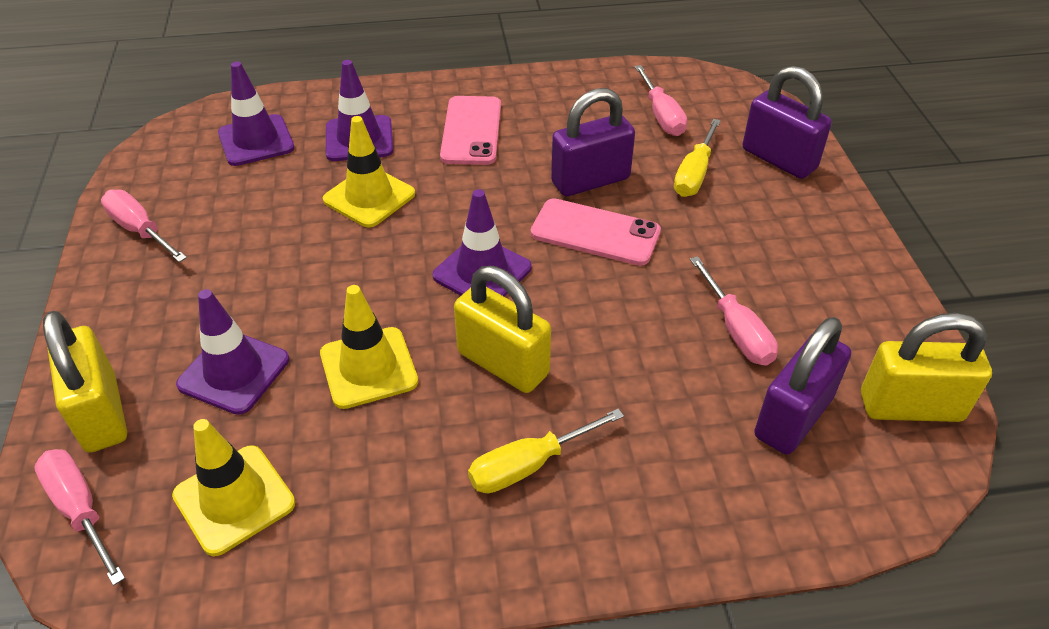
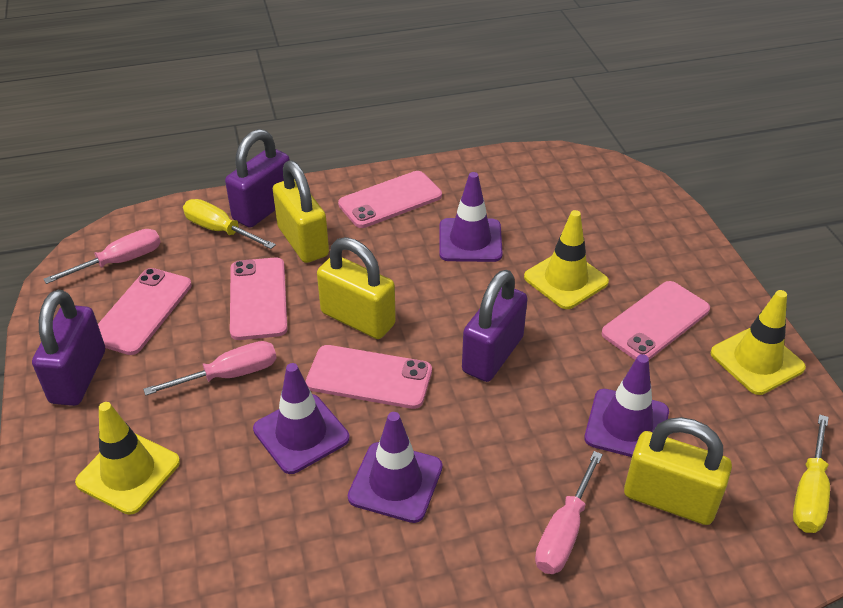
pink phone: 2 -> 5
pink screwdriver: 4 -> 3

